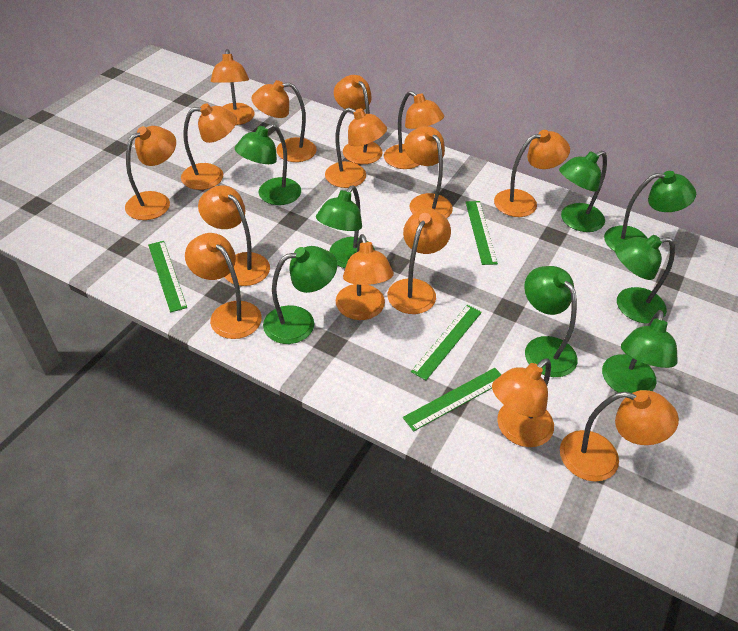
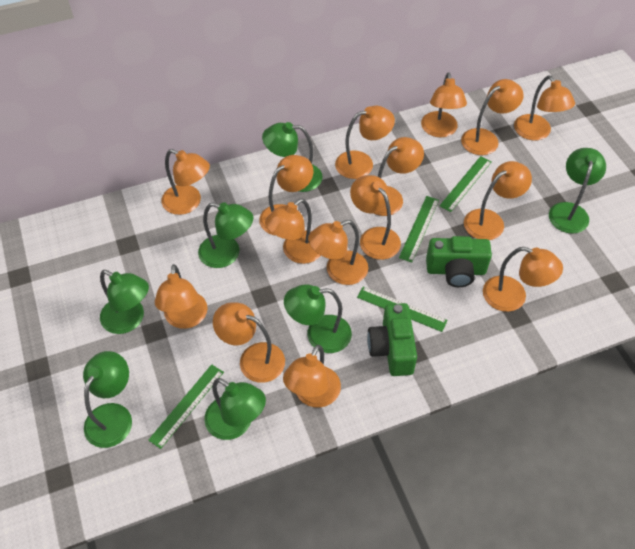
green camera: 0 -> 2
green lamp: 8 -> 7

